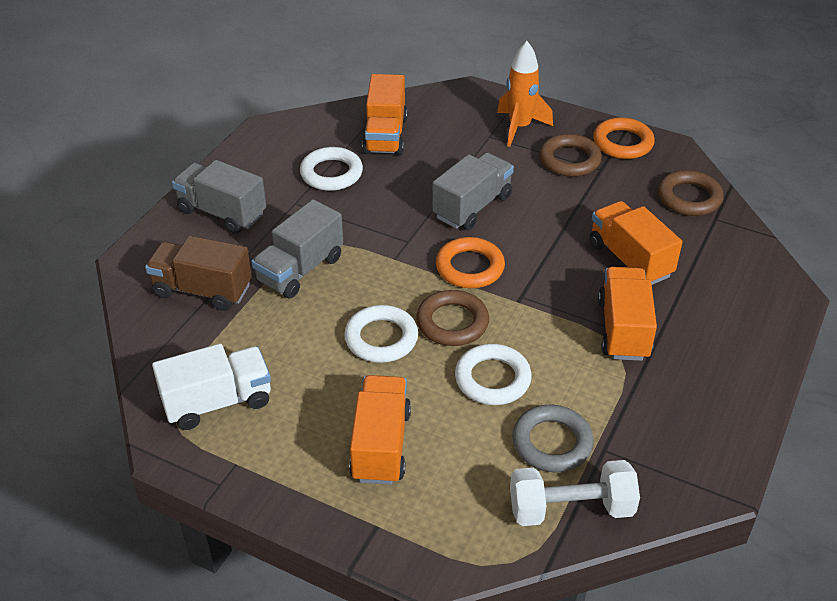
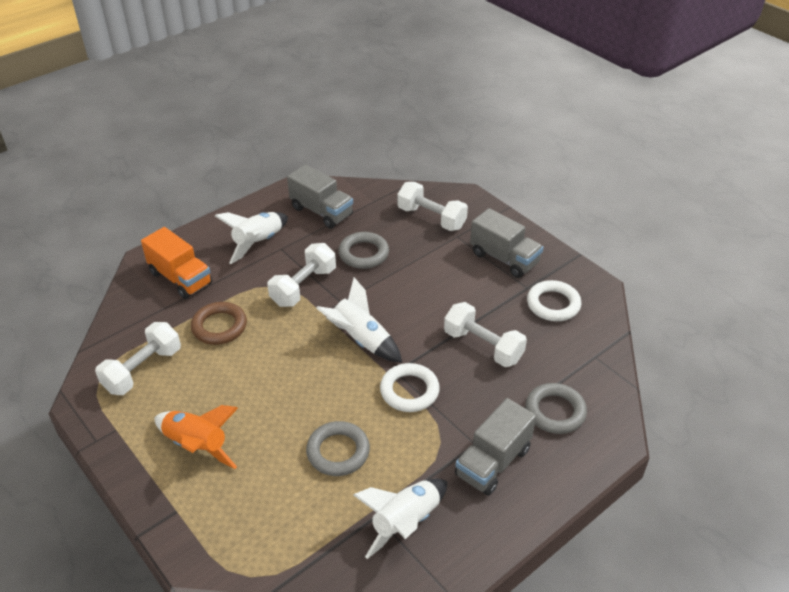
brown ring: 3 -> 1
brown truck: 1 -> 0
grey ring: 1 -> 3
orange ring: 2 -> 0
orange truck: 4 -> 1
white dumbbell: 1 -> 4
white ring: 3 -> 2
white rocket: 0 -> 3
white truck: 1 -> 0

